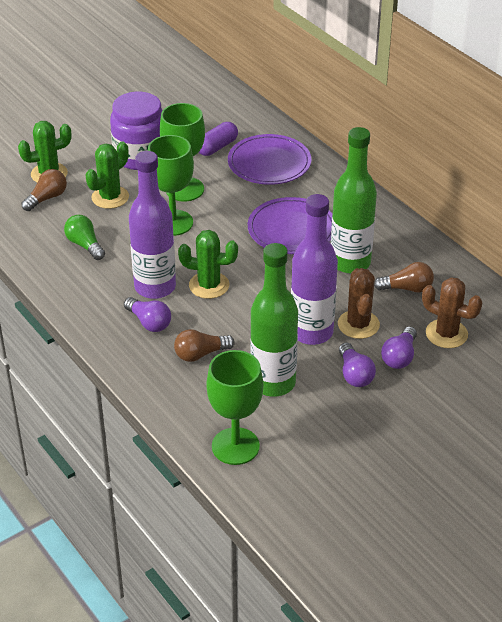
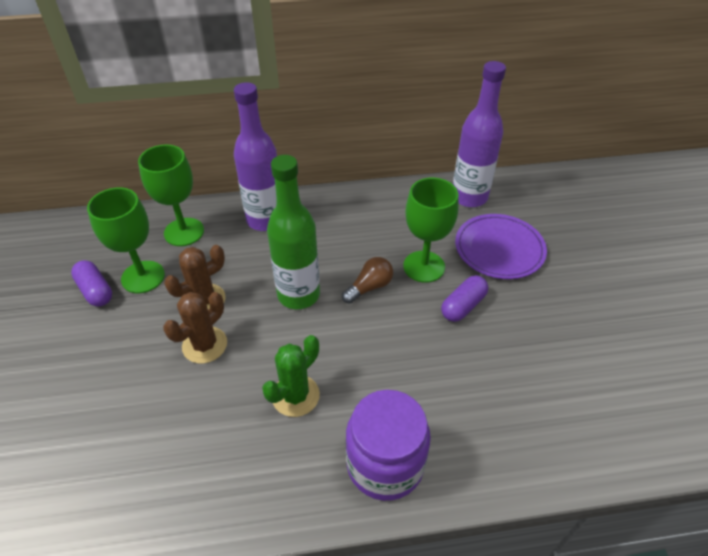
brown light bulb: 3 -> 1
green bottle: 2 -> 1
green cactus: 3 -> 1
green light bulb: 1 -> 0
purple capsule: 1 -> 2
purple light bulb: 3 -> 0
purple plate: 2 -> 1

